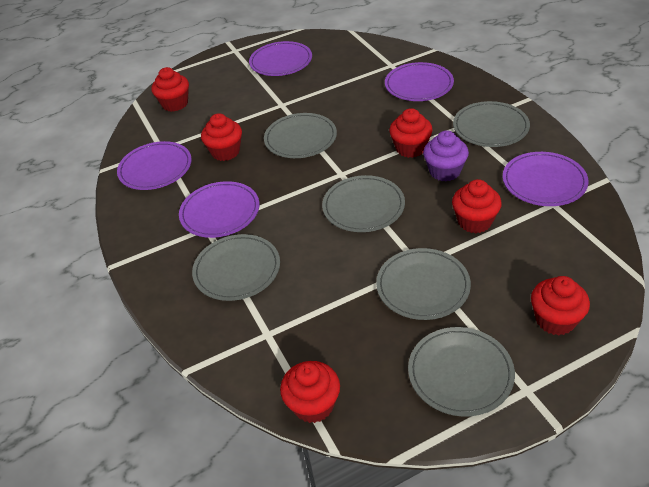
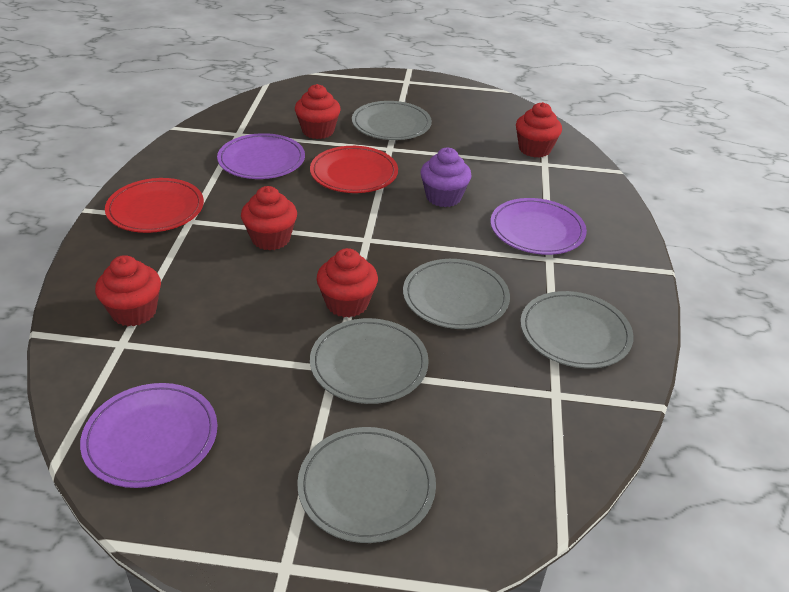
grey plate: 6 -> 5
purple plate: 5 -> 3
red cupcake: 6 -> 5
red plate: 0 -> 2

